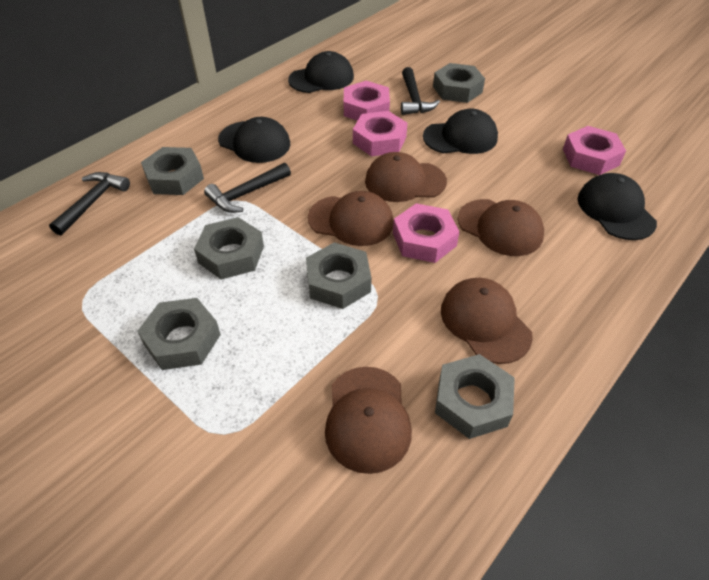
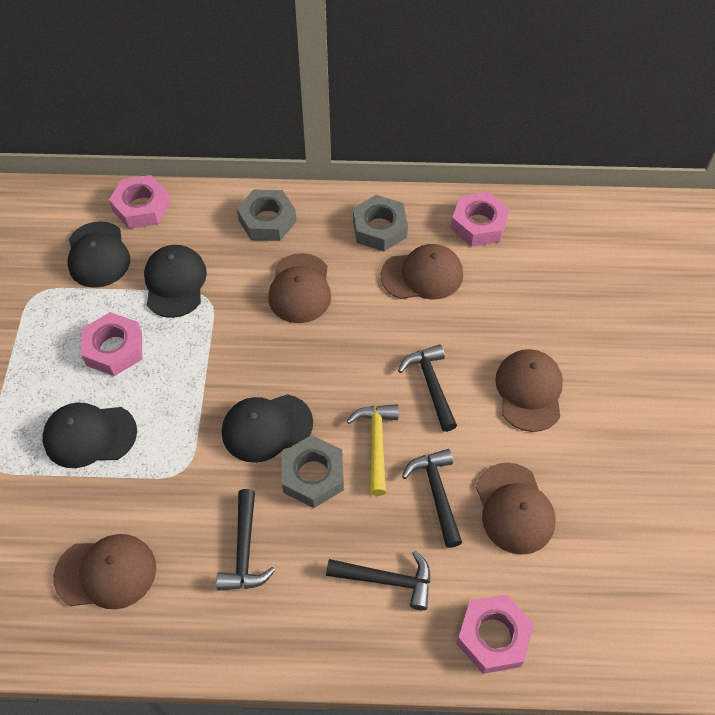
black hammer: 3 -> 4
grey nut: 6 -> 3
yellow hammer: 0 -> 1

